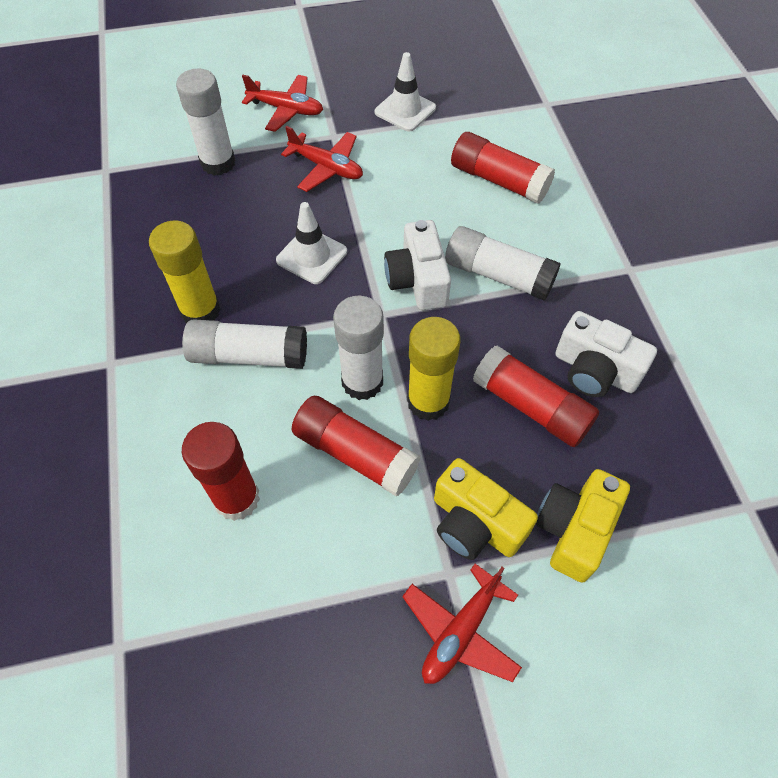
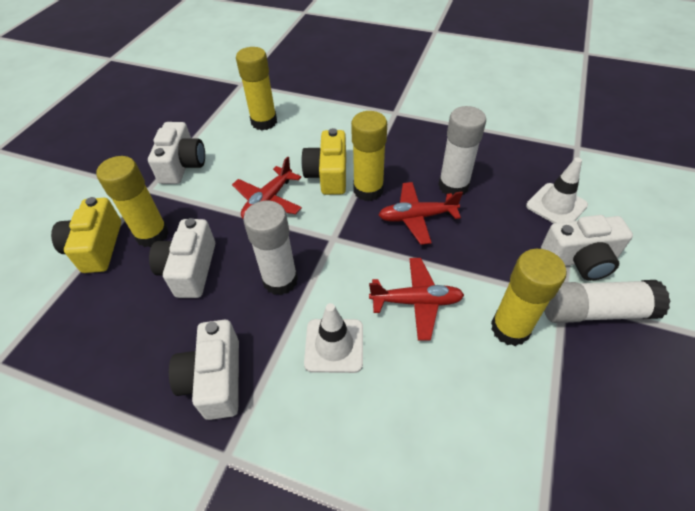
red glue stick: 4 -> 0
white camera: 2 -> 4
white glue stick: 4 -> 3
yellow glue stick: 2 -> 4

